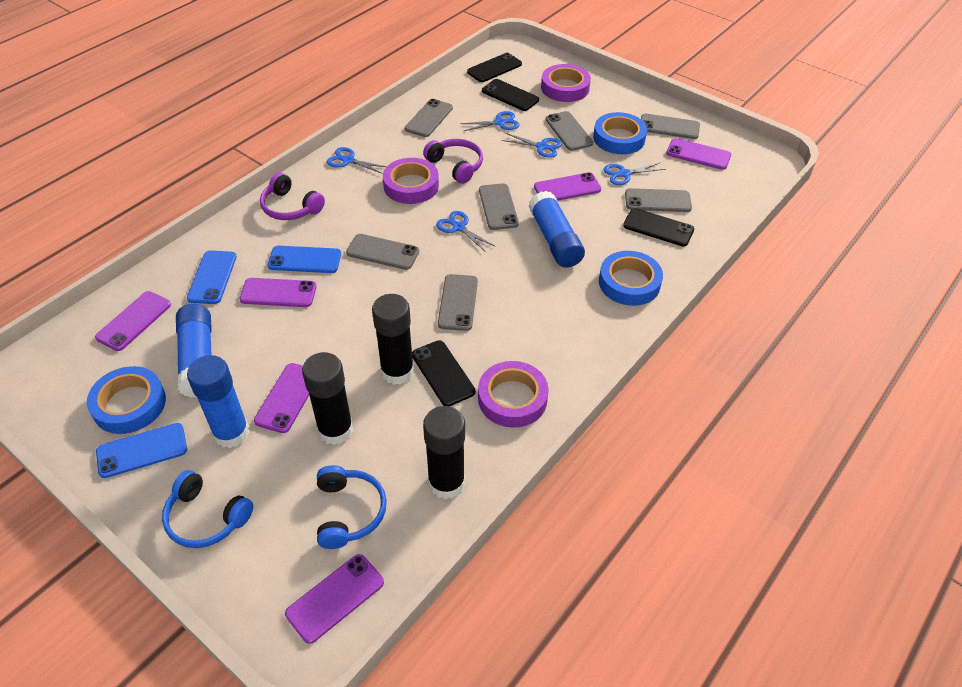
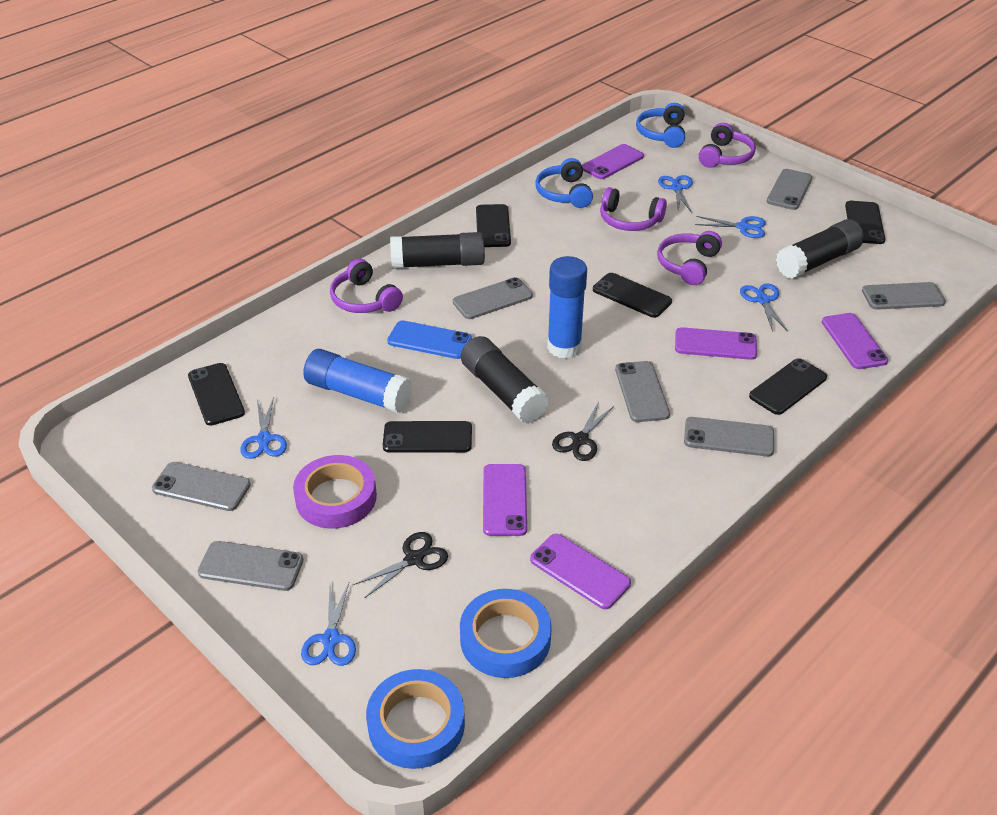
black phone: 4 -> 6
black scissors: 0 -> 2
blue glue stick: 3 -> 2
blue phone: 3 -> 1
blue tape: 3 -> 2
purple headphones: 2 -> 4
purple phone: 6 -> 5
purple tape: 3 -> 1

